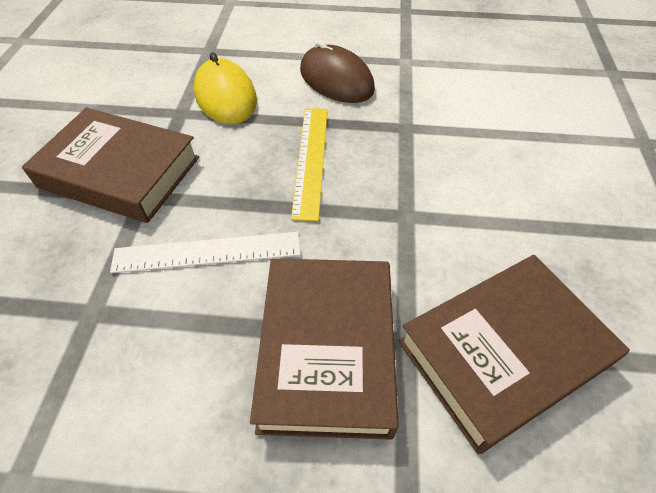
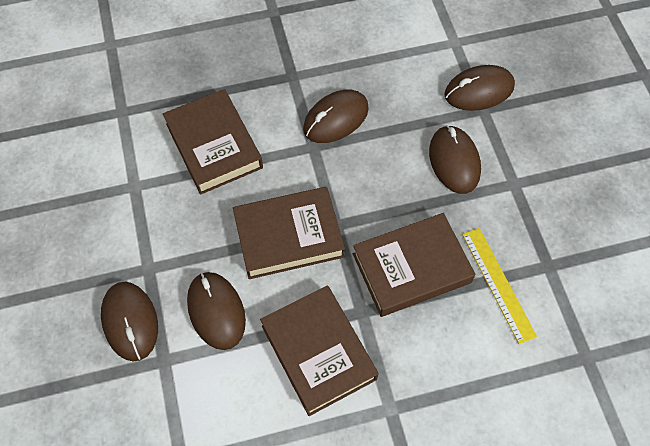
brown book: 3 -> 4
brown mouse: 1 -> 5
white ruler: 1 -> 0
yellow mouse: 1 -> 0

